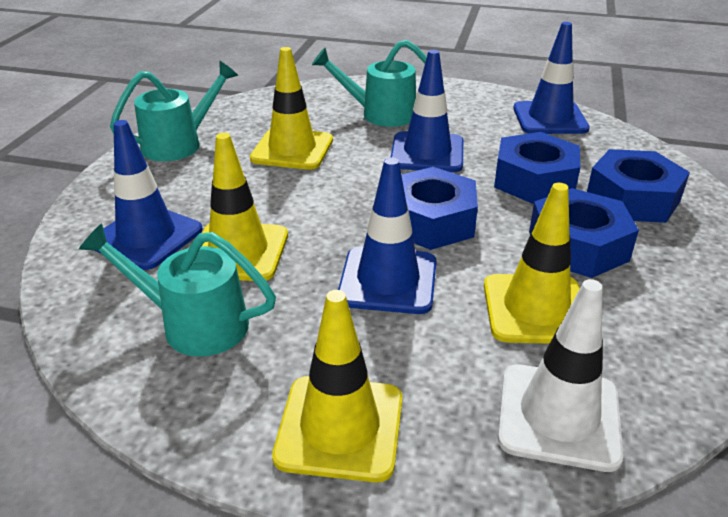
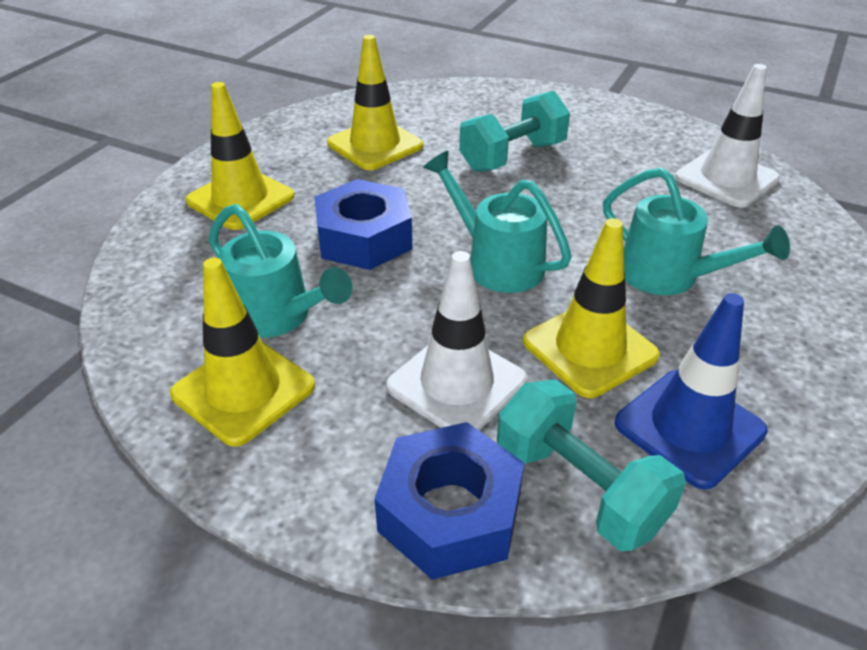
blue nut: 4 -> 2
blue traffic cone: 4 -> 1
turquoise dumbbell: 0 -> 2
white traffic cone: 1 -> 2

